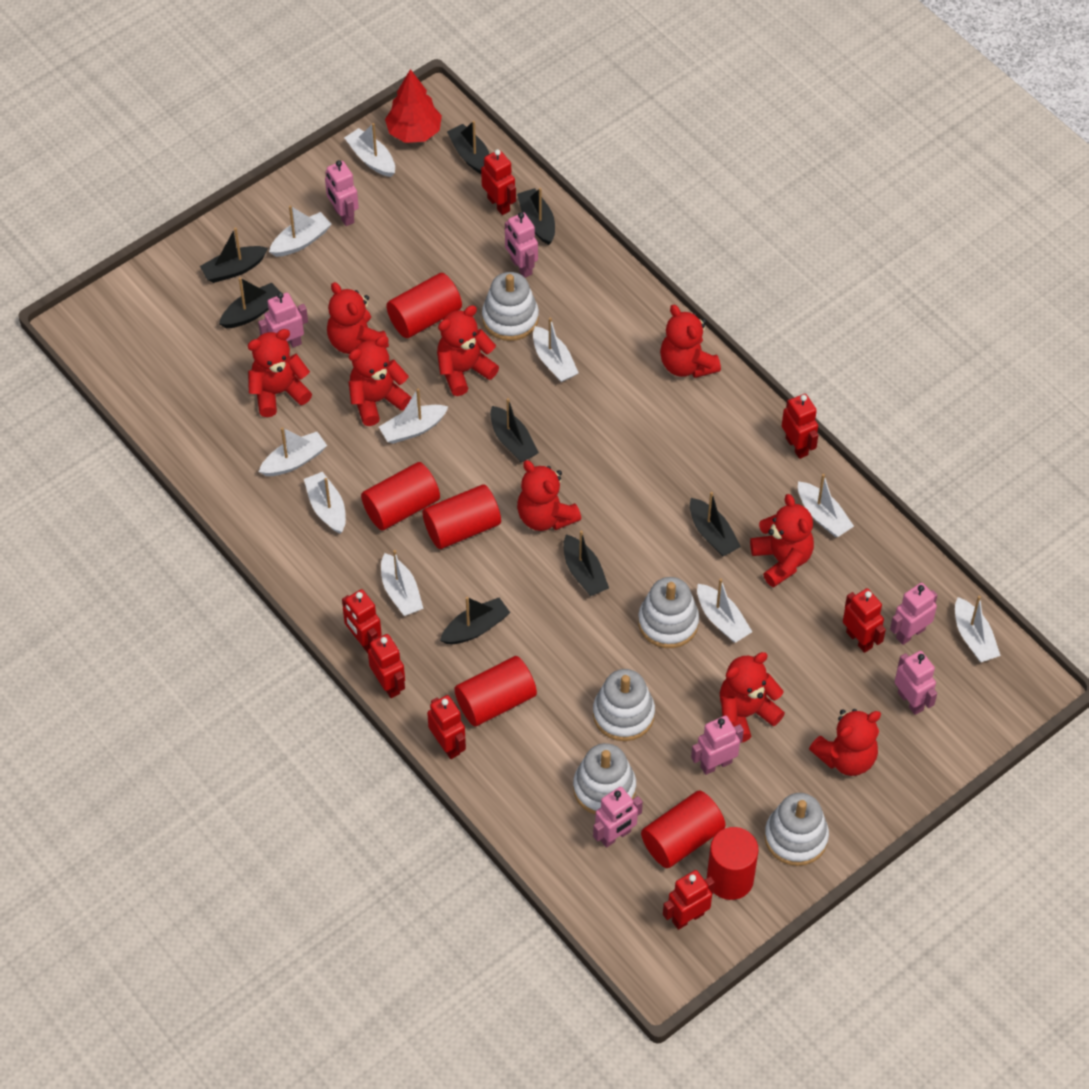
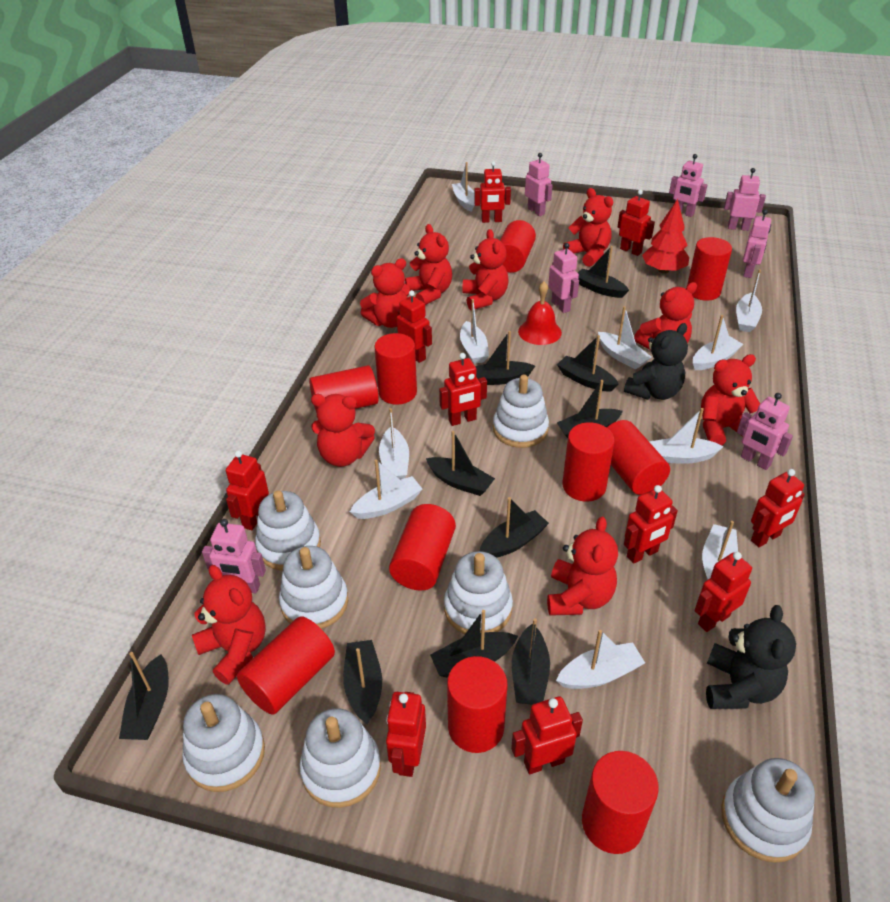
black boat: 8 -> 10
black teddy bear: 0 -> 2
red bell: 0 -> 1
red cylinder: 6 -> 10
red robot: 7 -> 10
white stacking toy: 5 -> 7

